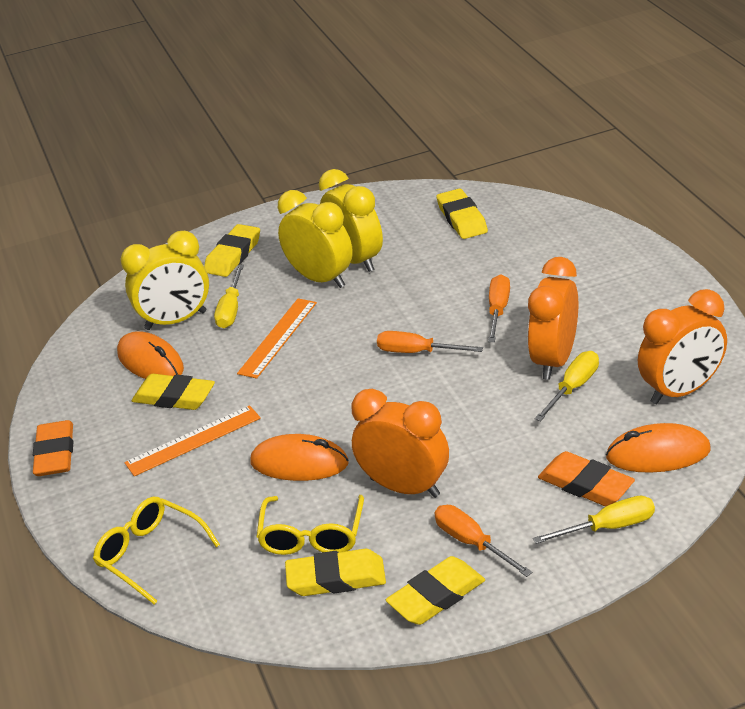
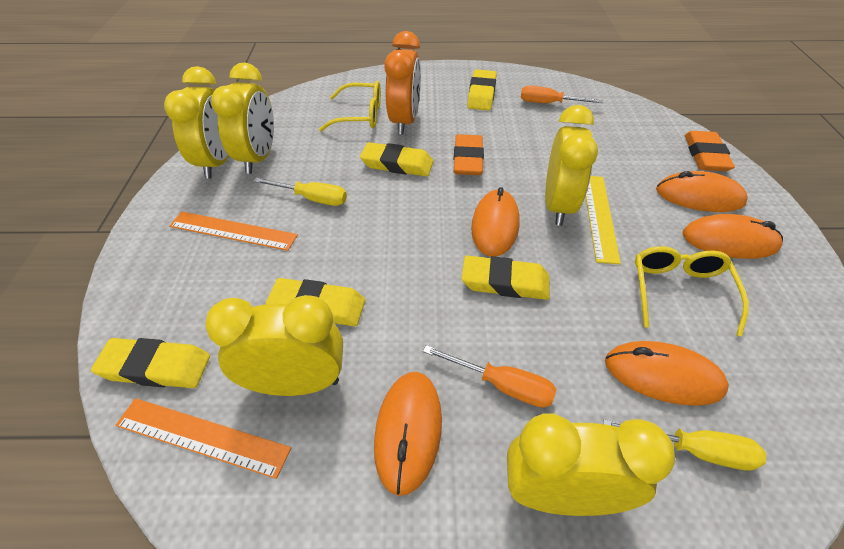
orange clock: 3 -> 1
orange mouse: 3 -> 5
orange screwdriver: 3 -> 2
yellow clock: 3 -> 5
yellow ruler: 0 -> 1
yellow screwdriver: 3 -> 2

